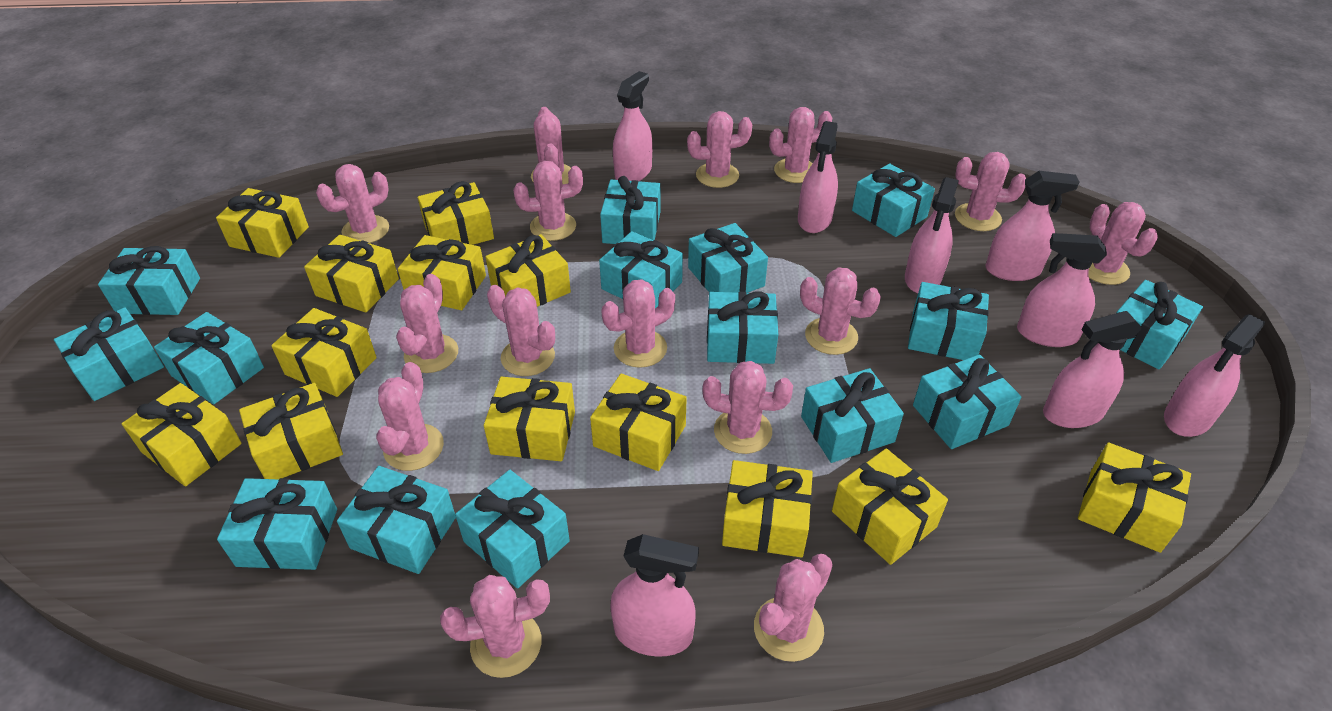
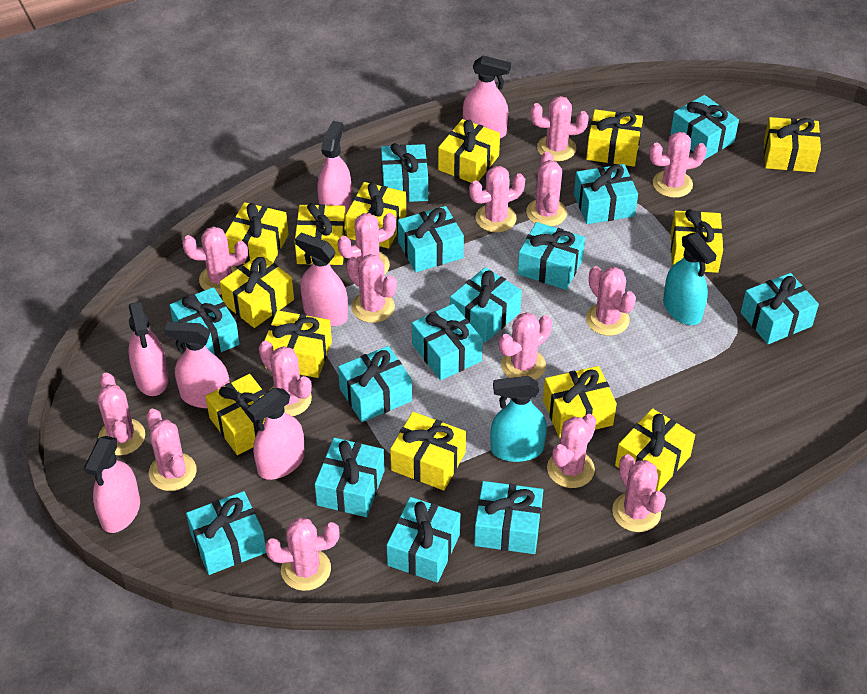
pink spray bottle: 8 -> 7
turquoise gift: 15 -> 14
turquoise spray bottle: 0 -> 2

